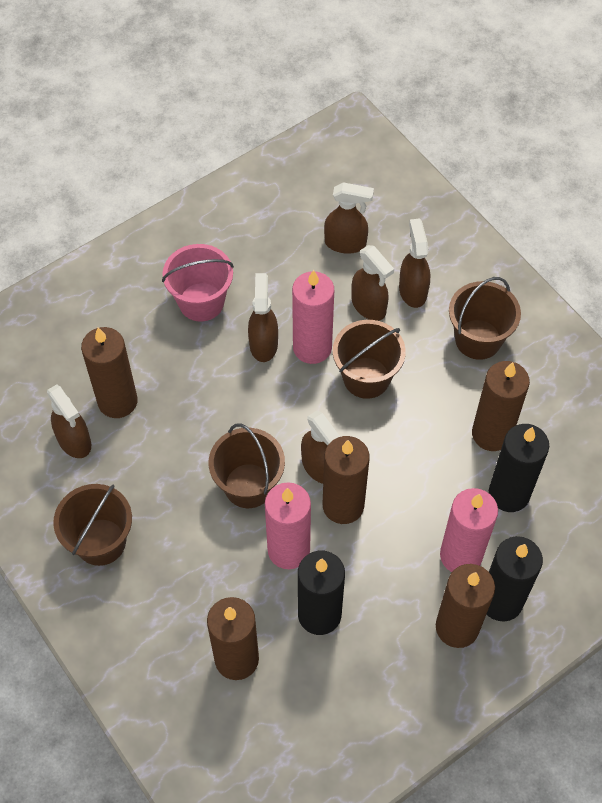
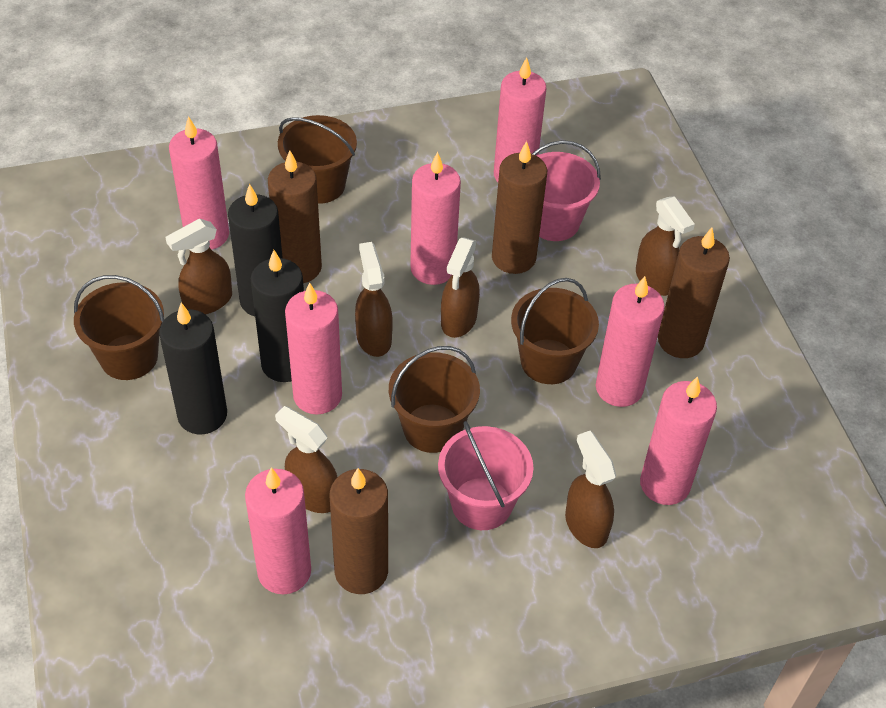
brown candle: 5 -> 4
pink bucket: 1 -> 2
pink candle: 3 -> 7

